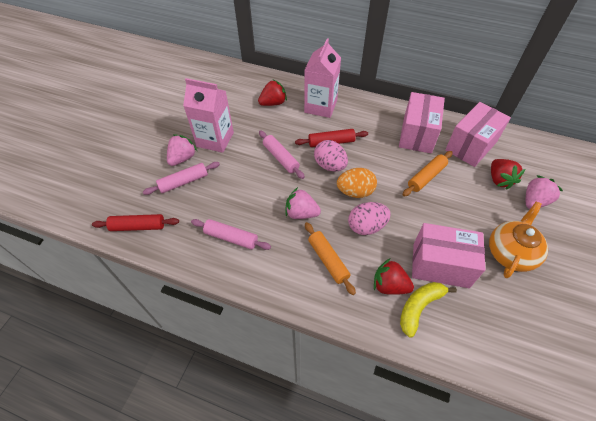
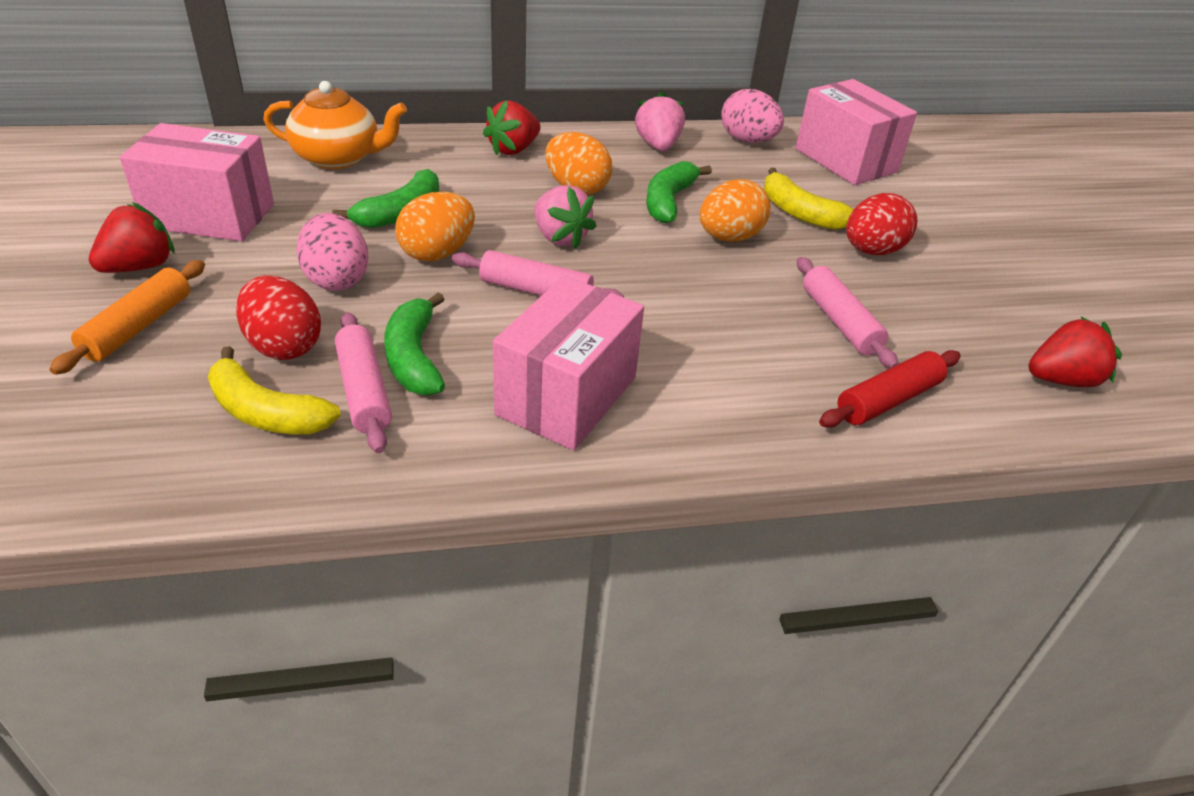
green banana: 0 -> 3
orange egg: 1 -> 3
orange rolling pin: 2 -> 1
pink carton: 2 -> 0
pink strawberry: 3 -> 2
red egg: 0 -> 2
red rolling pin: 2 -> 1
yellow banana: 1 -> 2

